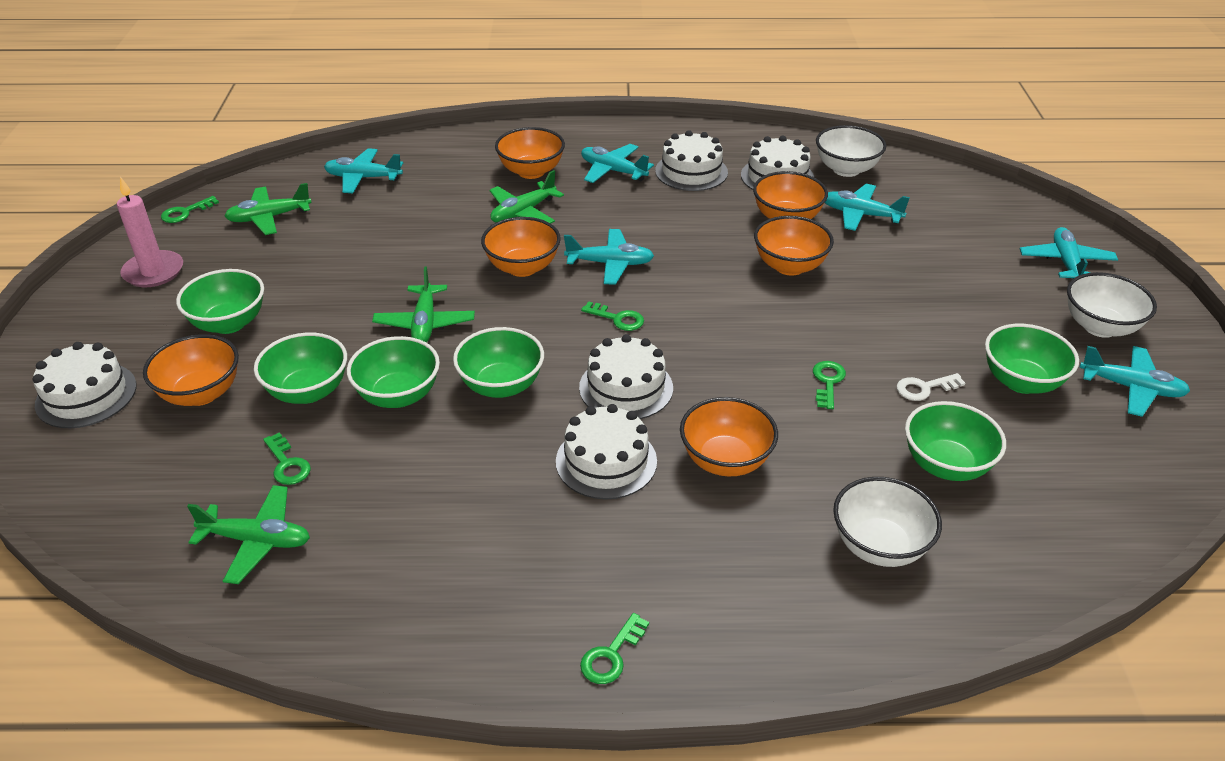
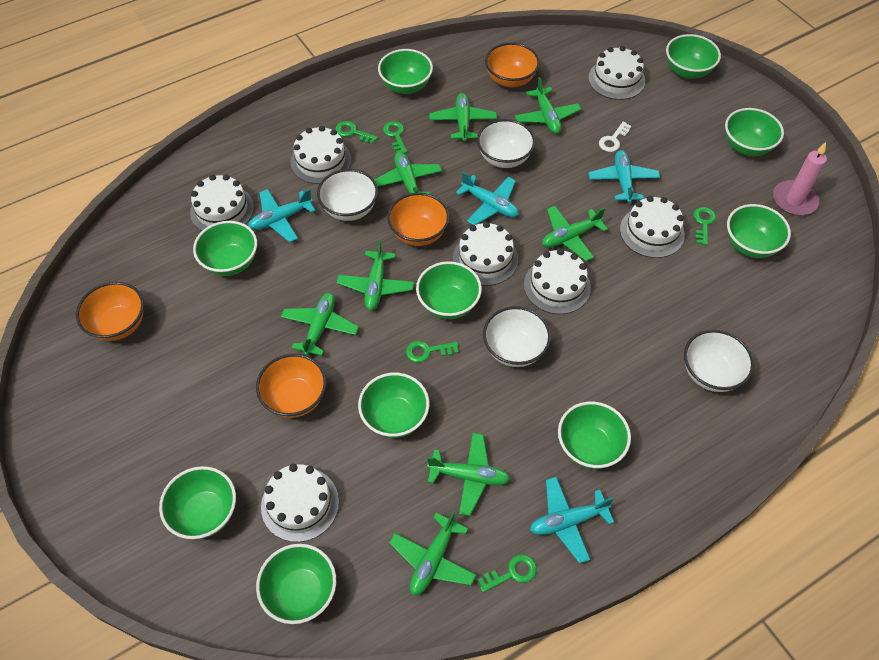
green bowl: 6 -> 10
green plane: 4 -> 8
orange bowl: 6 -> 4
turquoise plane: 6 -> 4
white bowl: 3 -> 4
white cake: 5 -> 7

